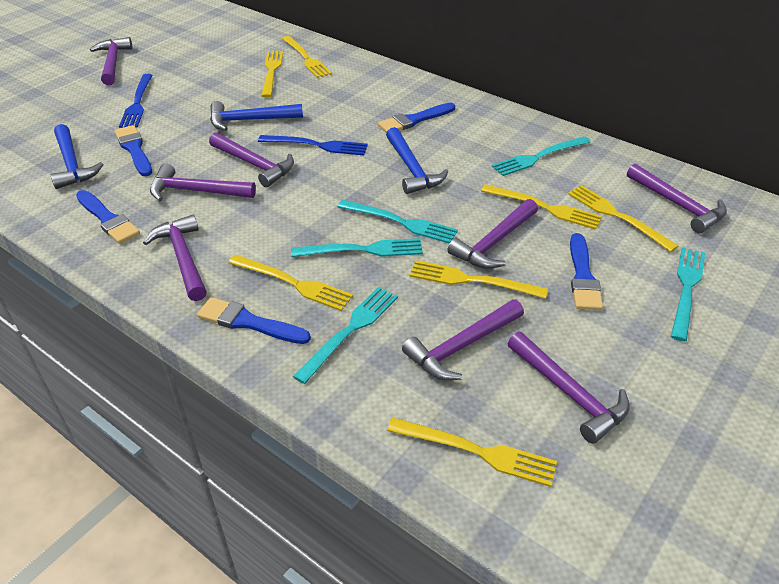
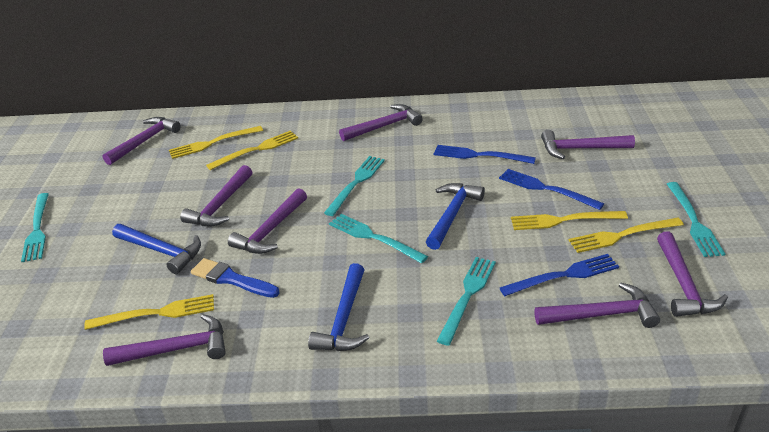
blue brush: 5 -> 1
blue fork: 2 -> 3
yellow fork: 7 -> 5

